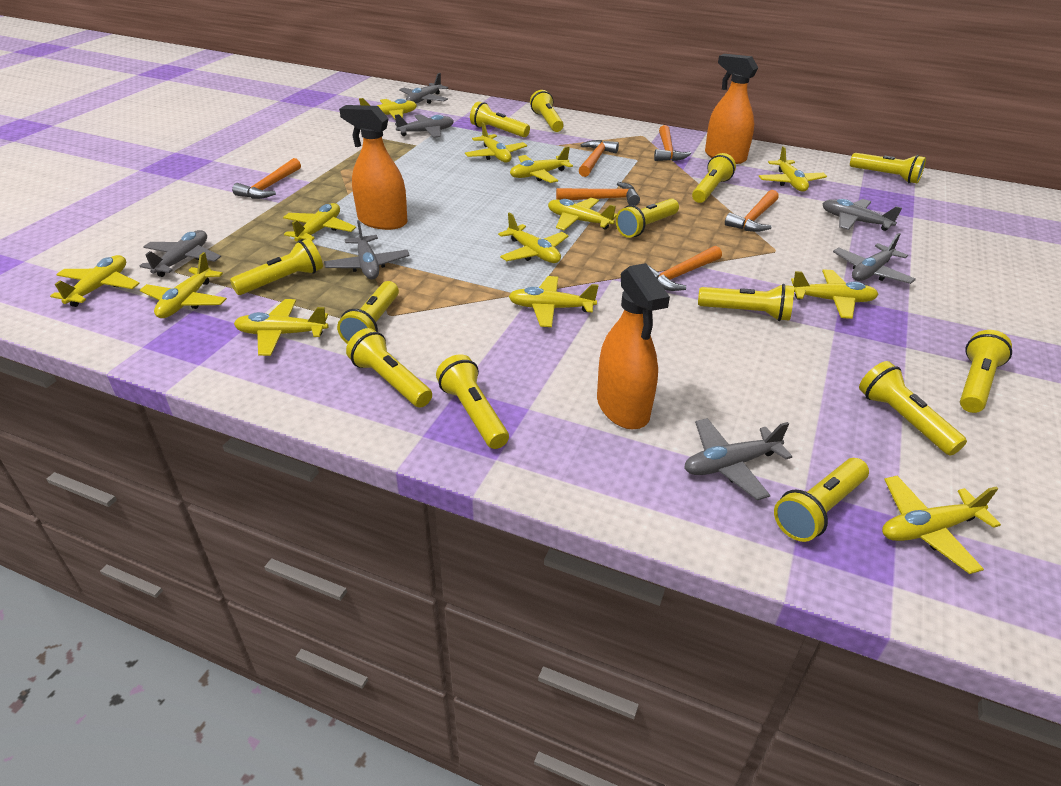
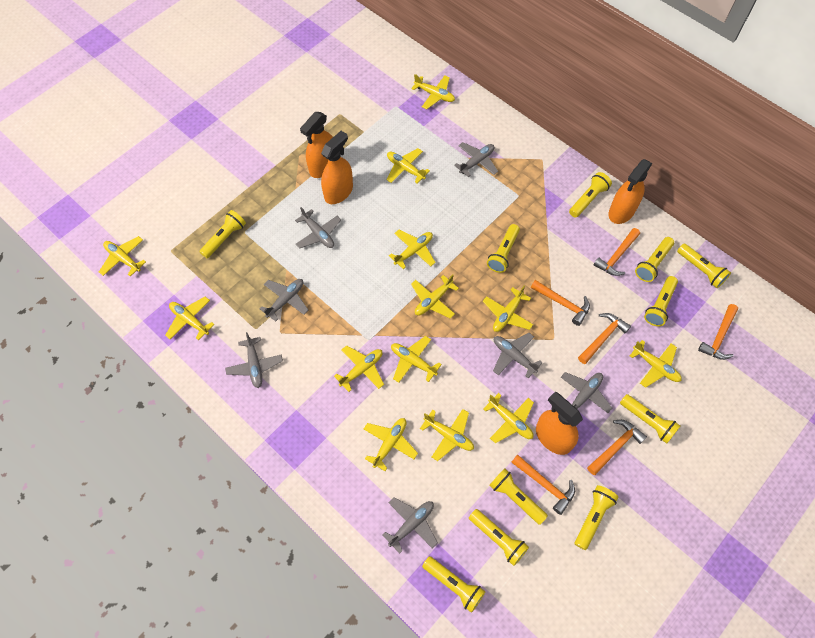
orange spray bottle: 3 -> 4
yellow flashlight: 13 -> 11

